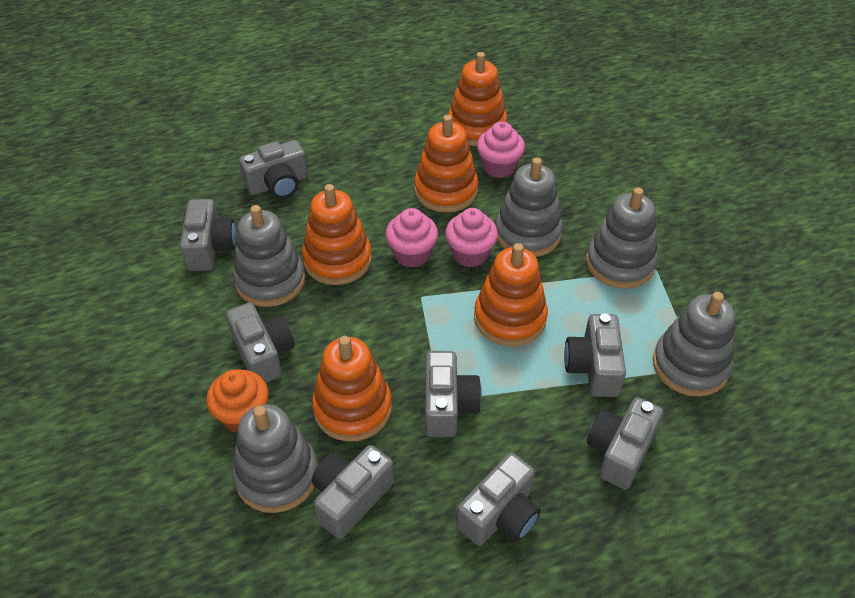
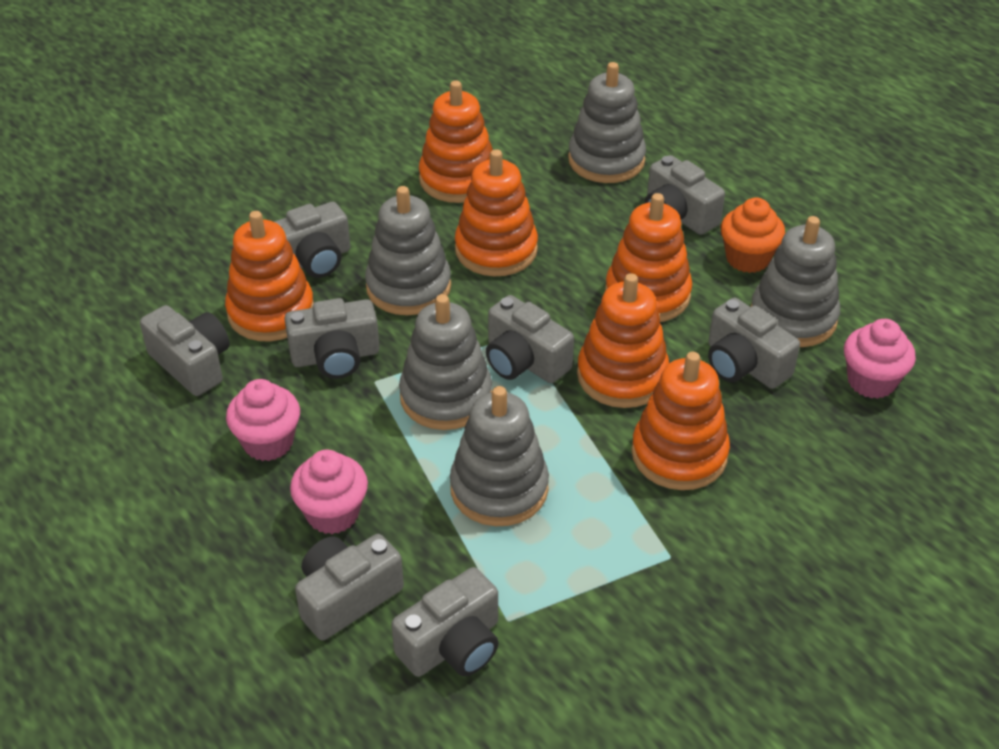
orange stacking toy: 5 -> 6

